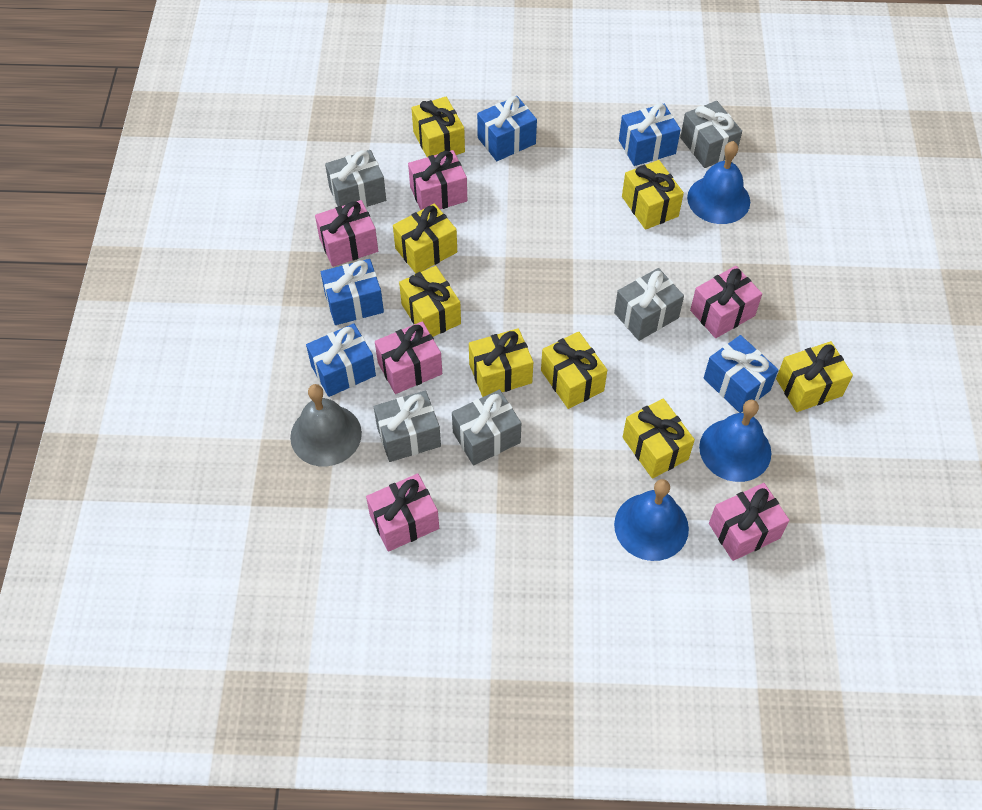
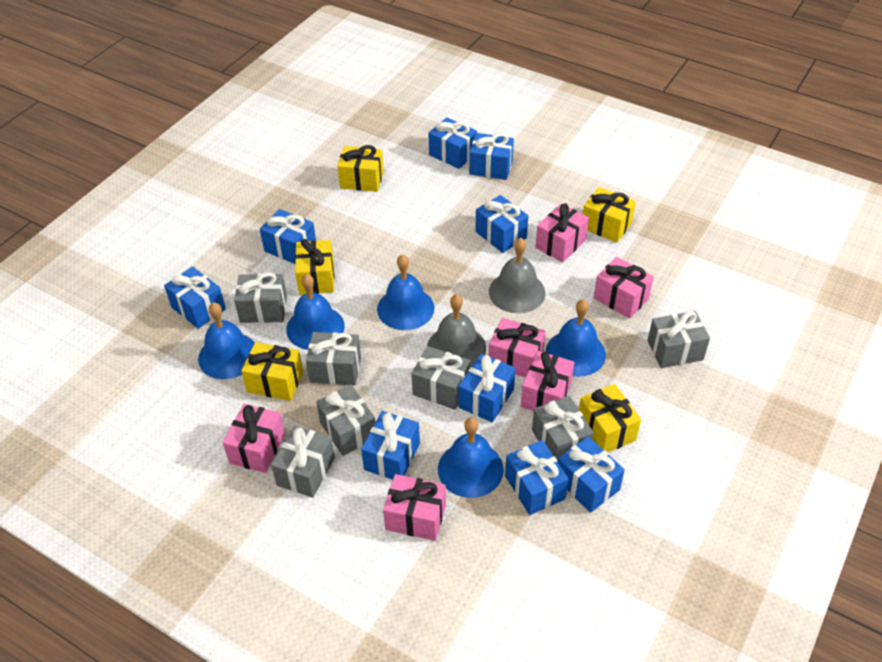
blue bell: 3 -> 5
blue gift: 5 -> 9
grey bell: 1 -> 2
grey gift: 5 -> 7
yellow gift: 8 -> 5

